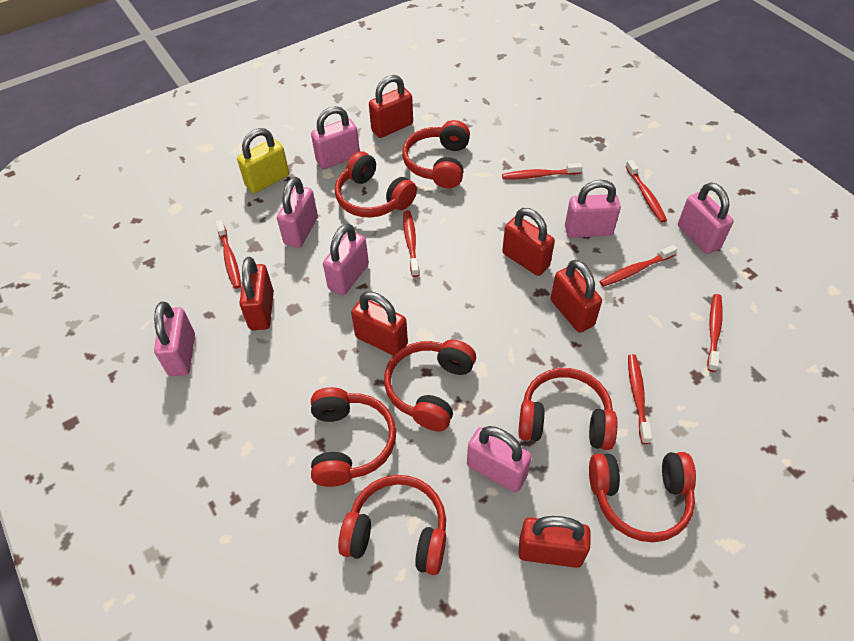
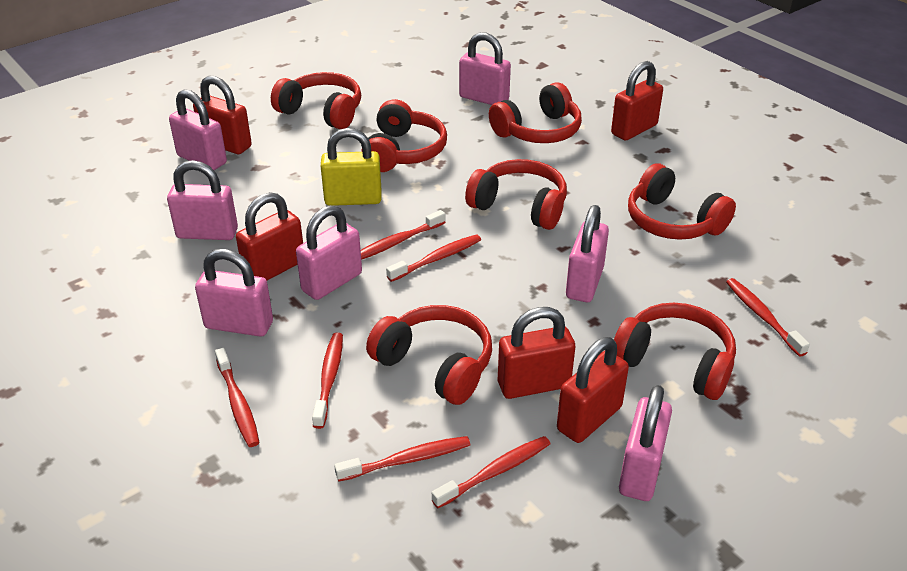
red padlock: 6 -> 5

